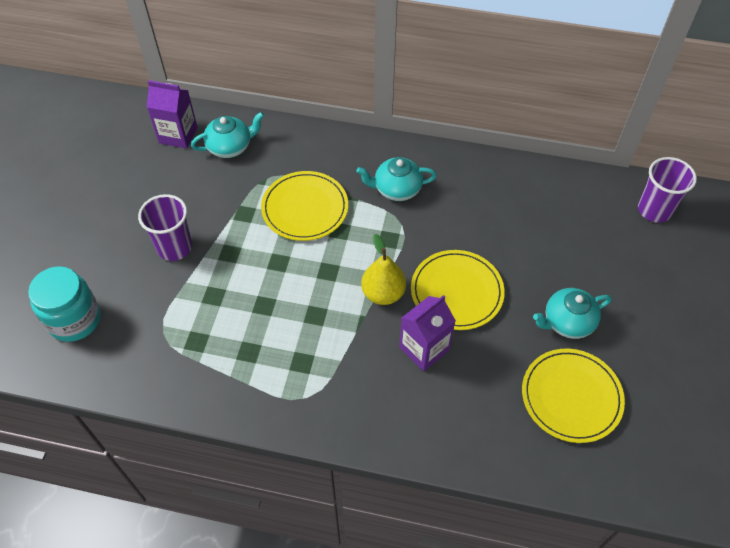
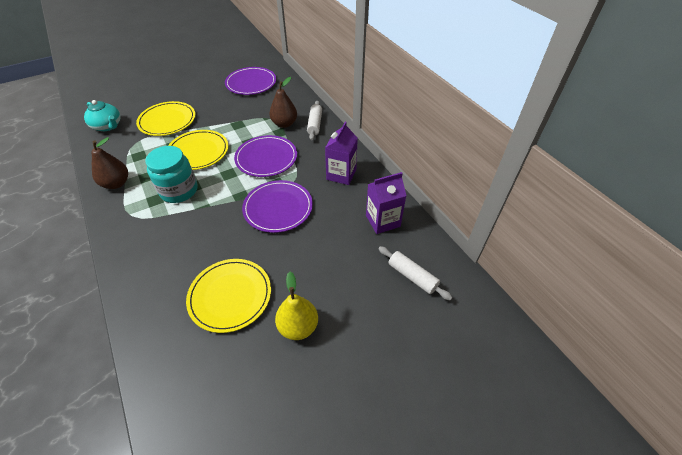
brown pear: 0 -> 2
purple cup: 2 -> 0
purple plate: 0 -> 3
turquoise teapot: 3 -> 1
white rolling pin: 0 -> 2

